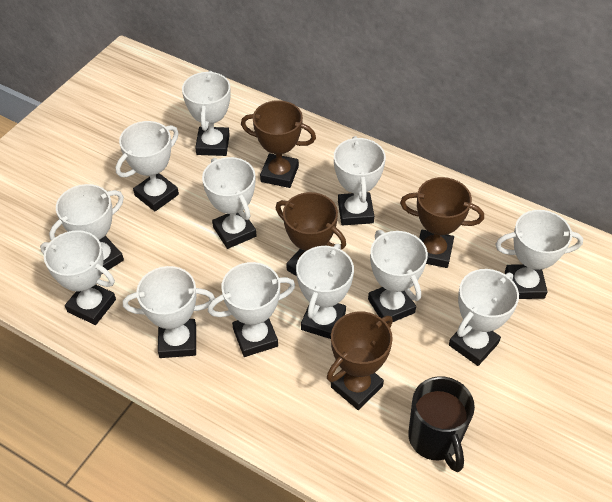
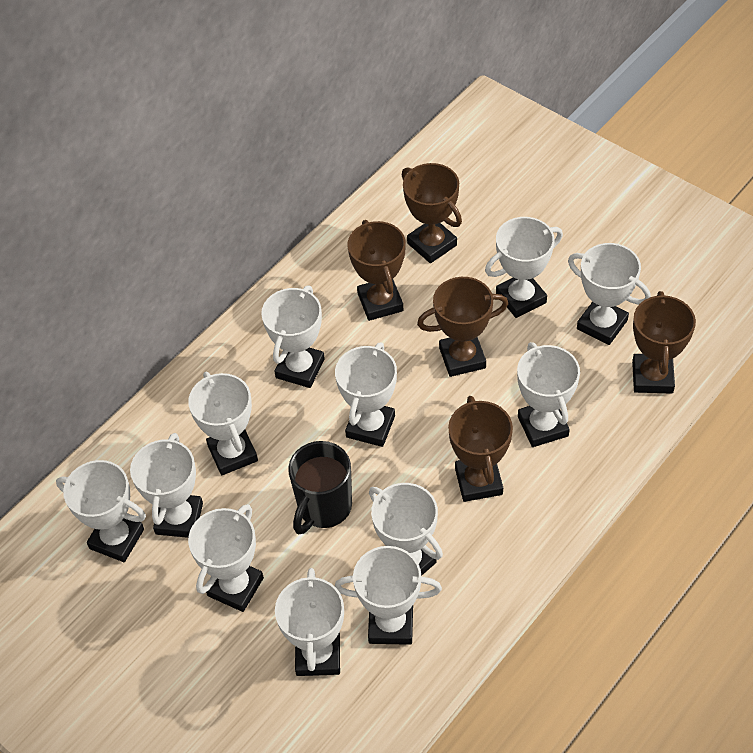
brown trophy: 4 -> 5

